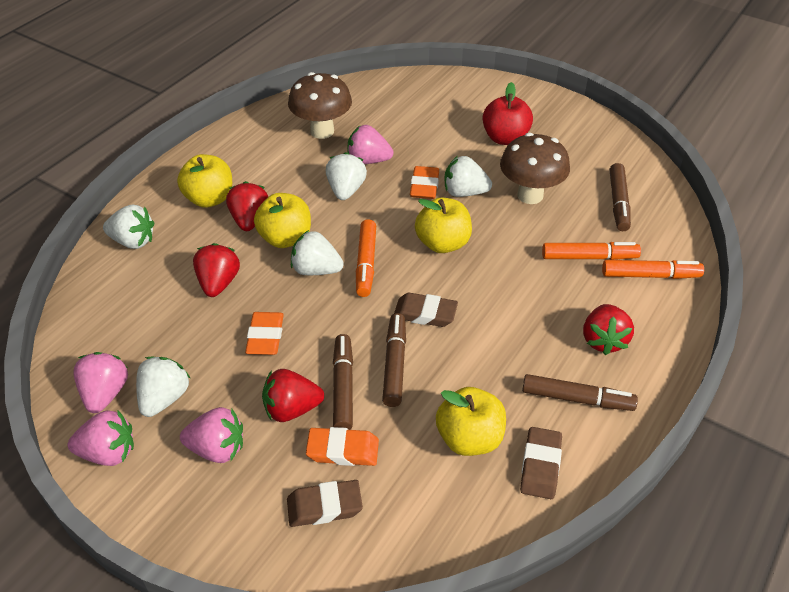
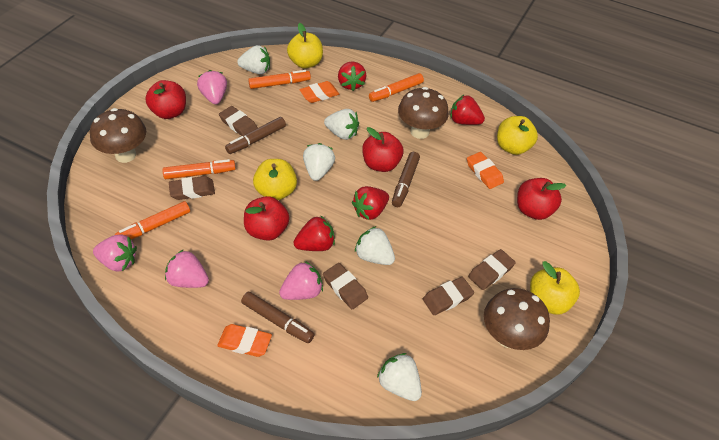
brown eraser: 3 -> 5
brown marker: 4 -> 3
brown mushroom: 2 -> 3
orange marker: 3 -> 4
red apple: 1 -> 4

